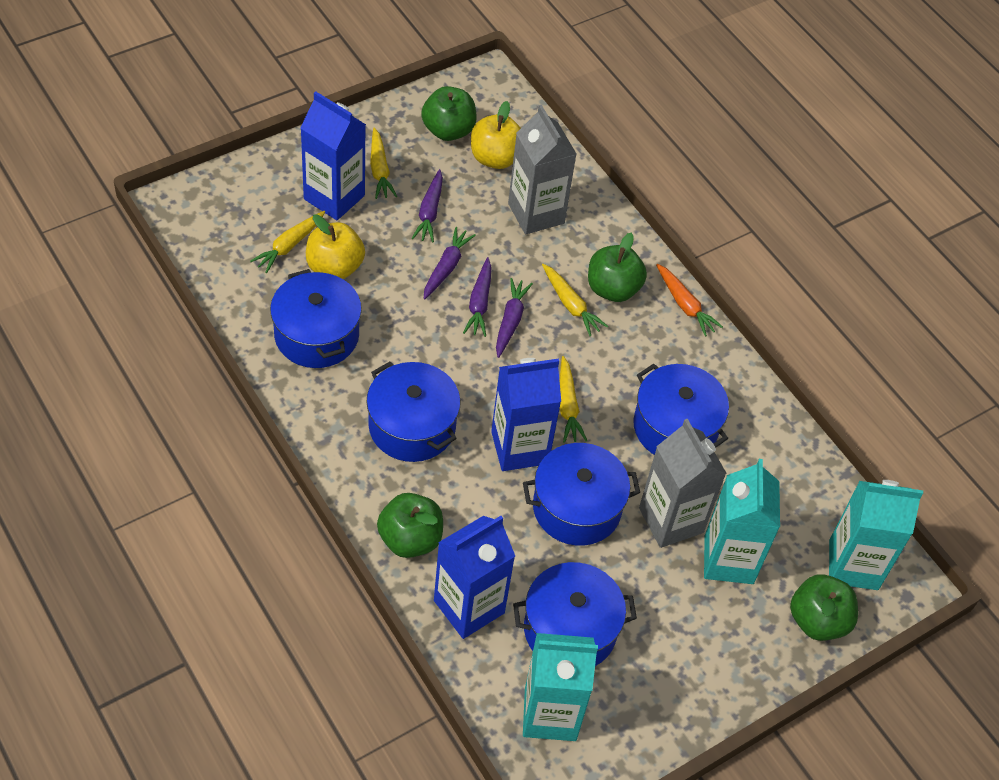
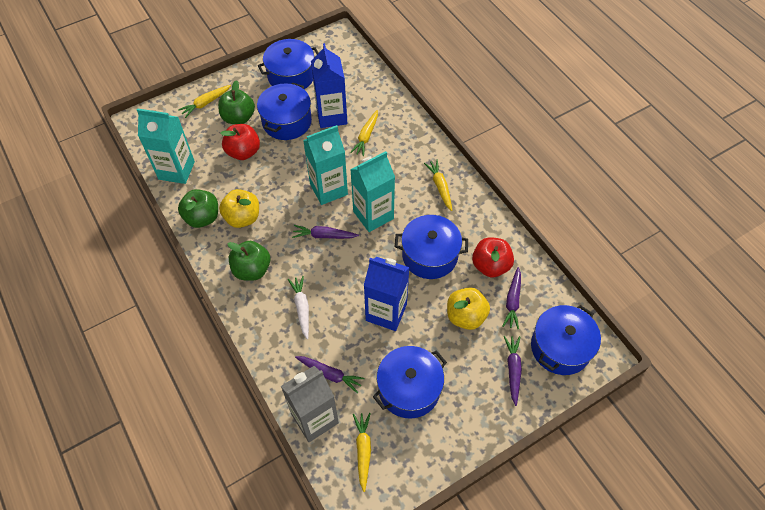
blue carton: 3 -> 2
green apple: 4 -> 3
grey carton: 2 -> 1
orange carrot: 1 -> 0
red apple: 0 -> 2
white carrot: 0 -> 1

